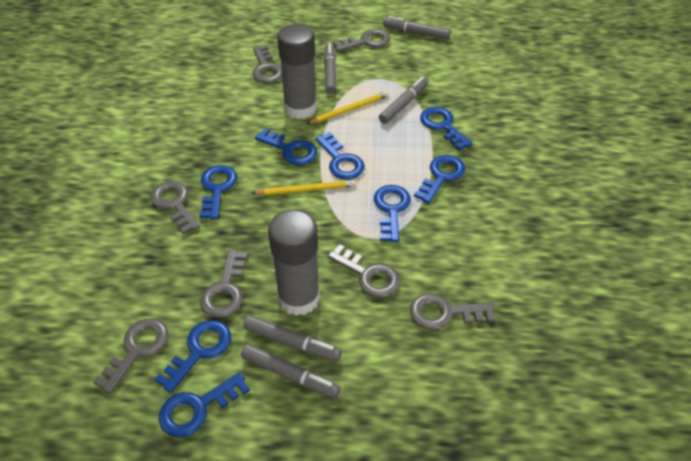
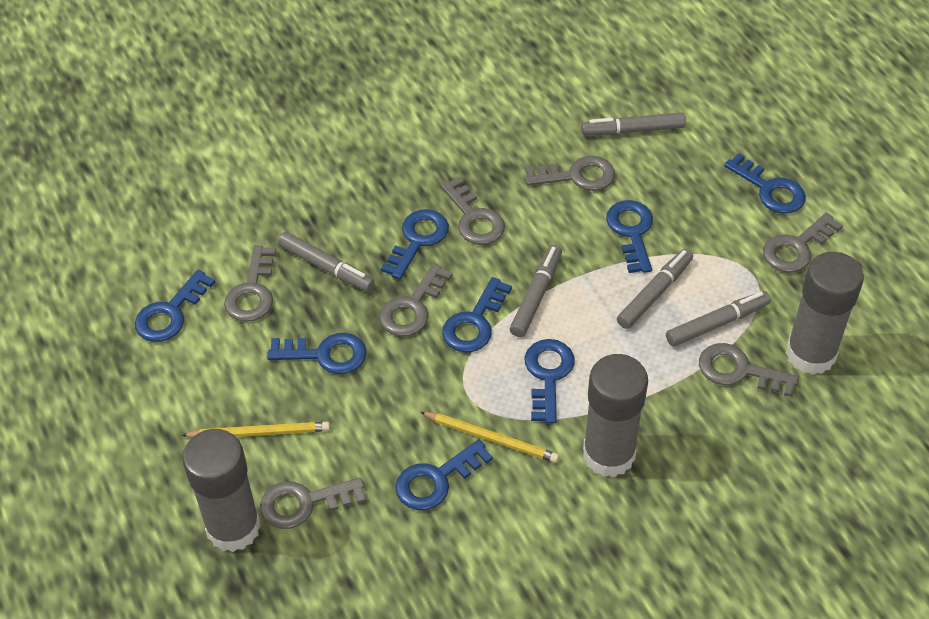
grey glue stick: 2 -> 3

